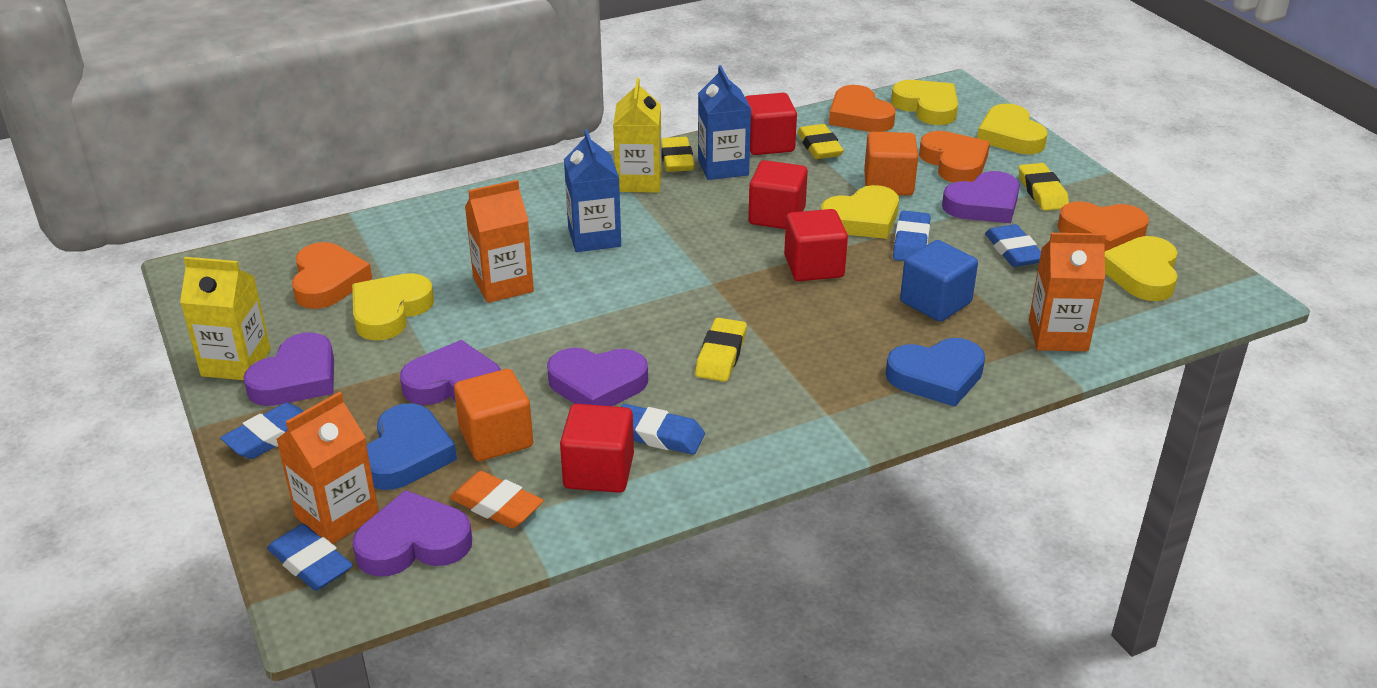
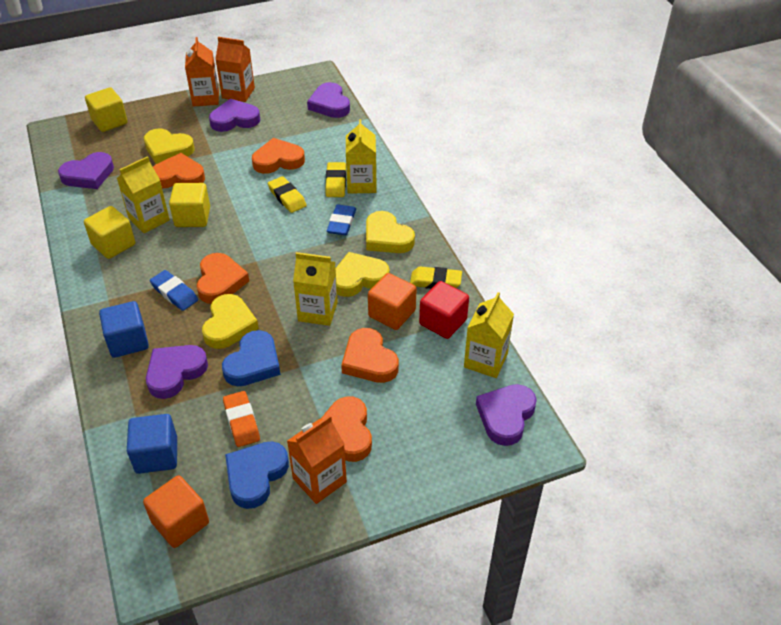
blue carton: 2 -> 0
blue cube: 1 -> 2
blue eraser: 5 -> 2
orange heart: 4 -> 5
red cube: 4 -> 1
yellow carton: 2 -> 4
yellow cube: 0 -> 3
yellow eraser: 4 -> 3
yellow heart: 5 -> 4

